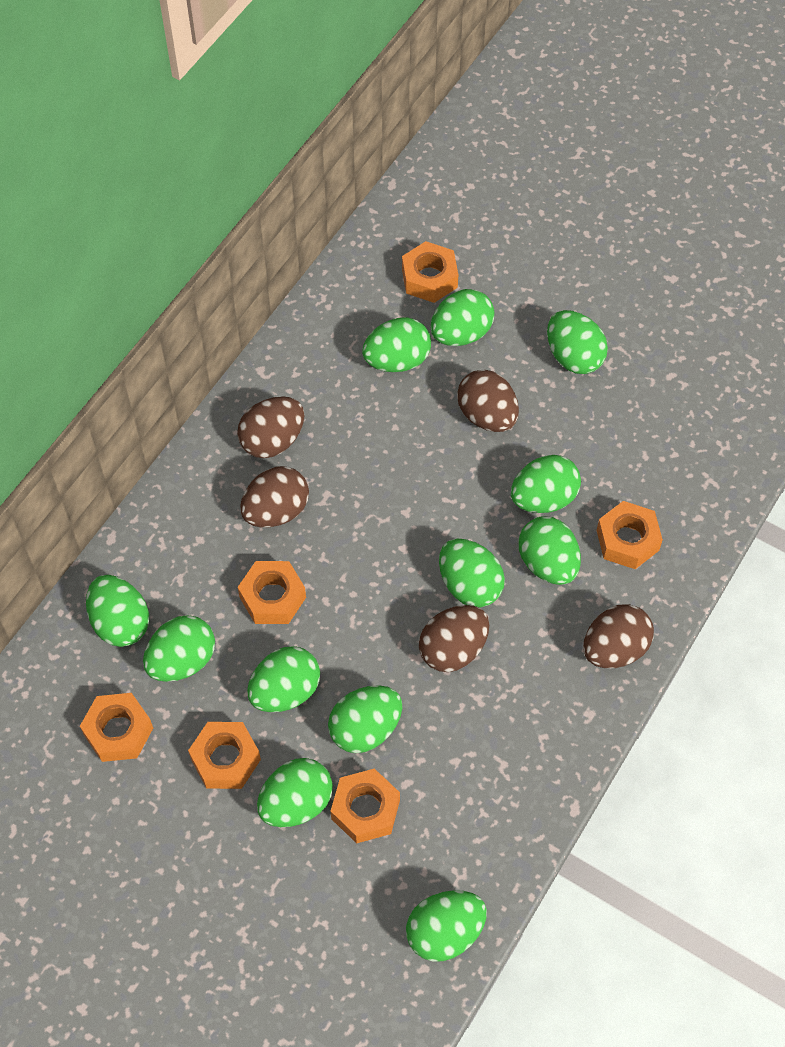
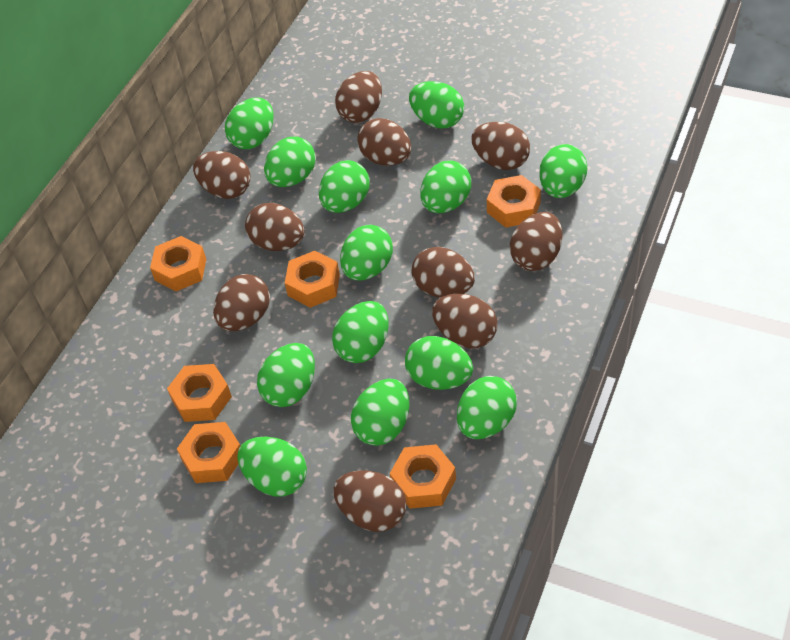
brown egg: 5 -> 10
green egg: 12 -> 13

